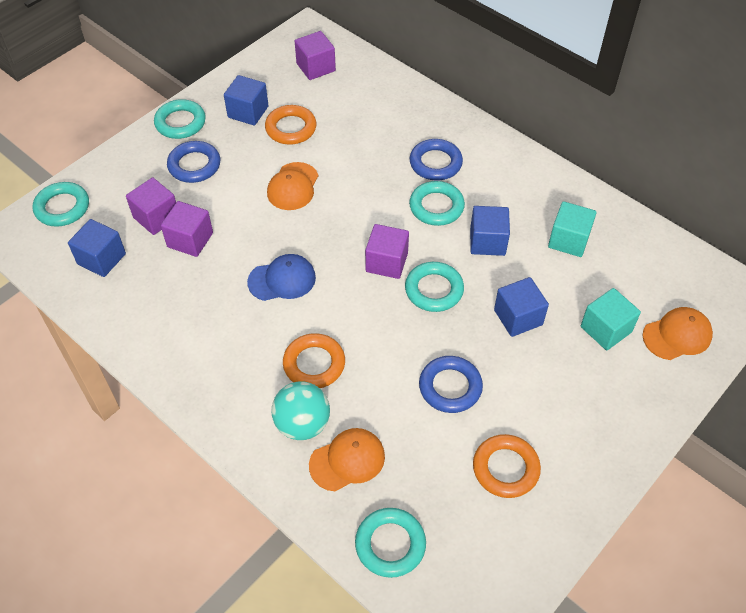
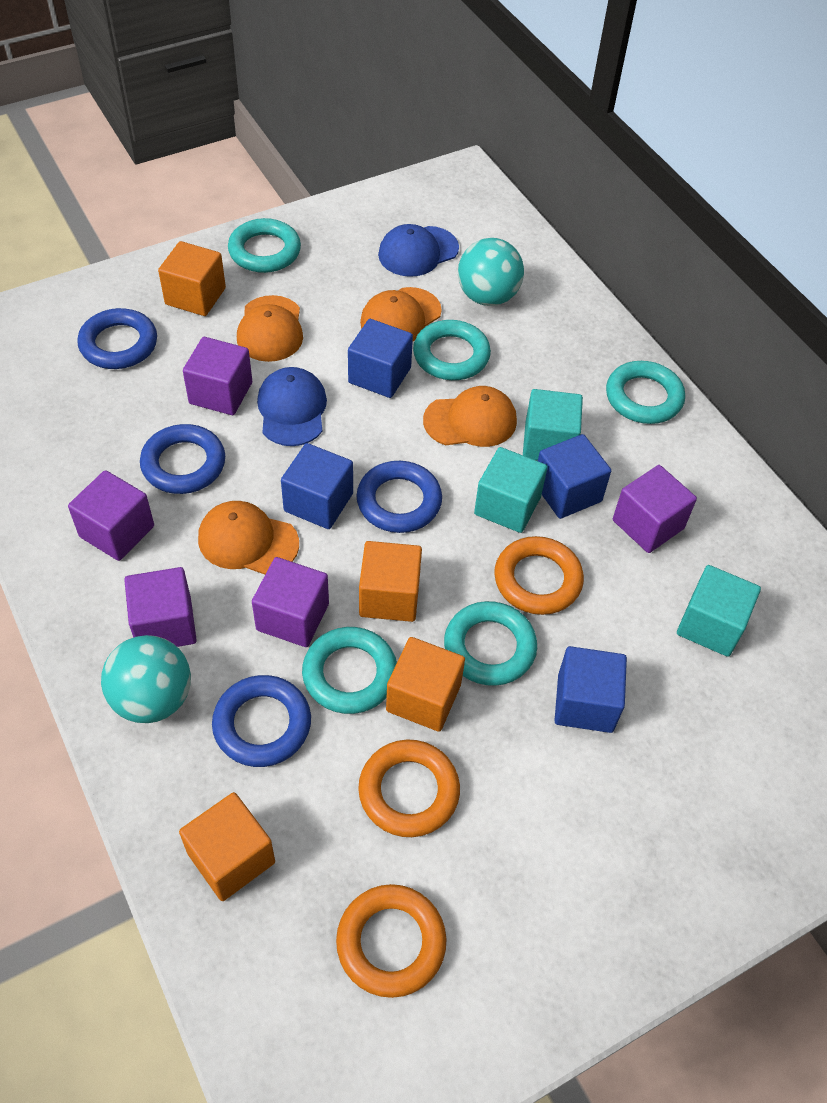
blue cap: 1 -> 2
blue ring: 3 -> 4
orange cap: 3 -> 4
orange cube: 0 -> 4
purple cube: 4 -> 5
turquoise ball: 1 -> 2
turquoise cube: 2 -> 3

